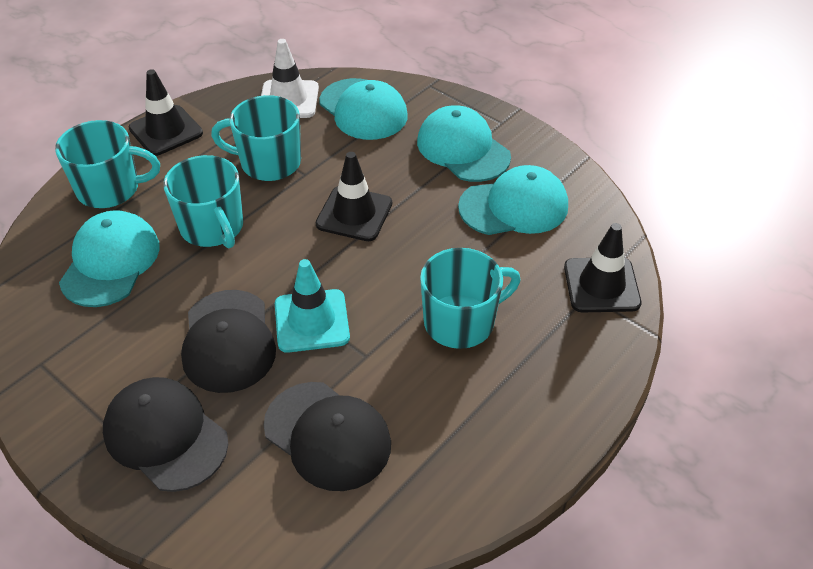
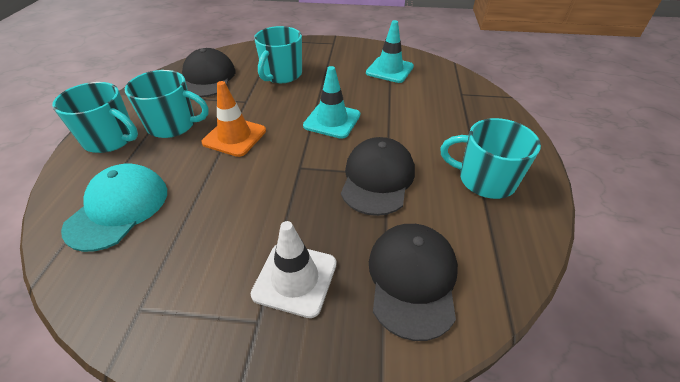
black traffic cone: 3 -> 0
orange traffic cone: 0 -> 1
turquoise cap: 4 -> 1
turquoise traffic cone: 1 -> 2

